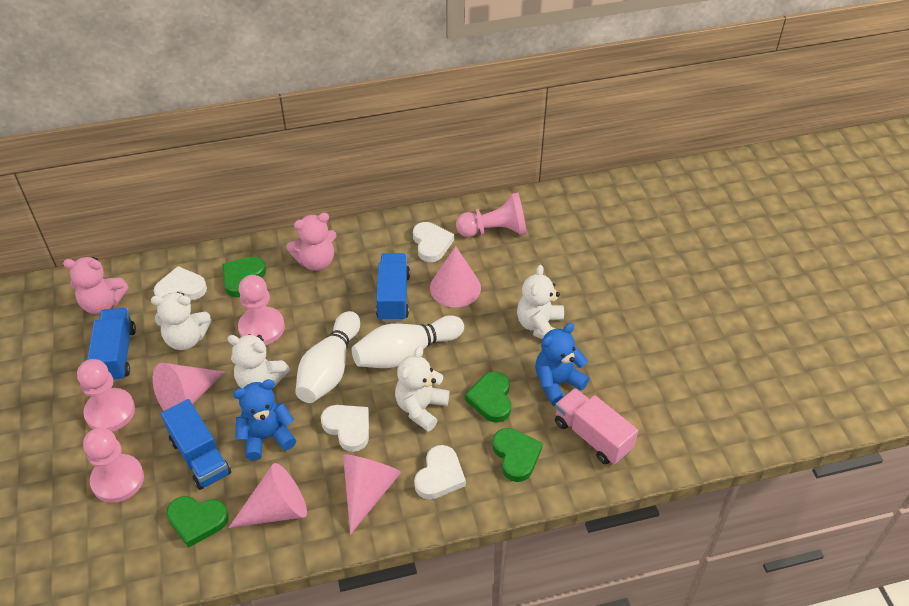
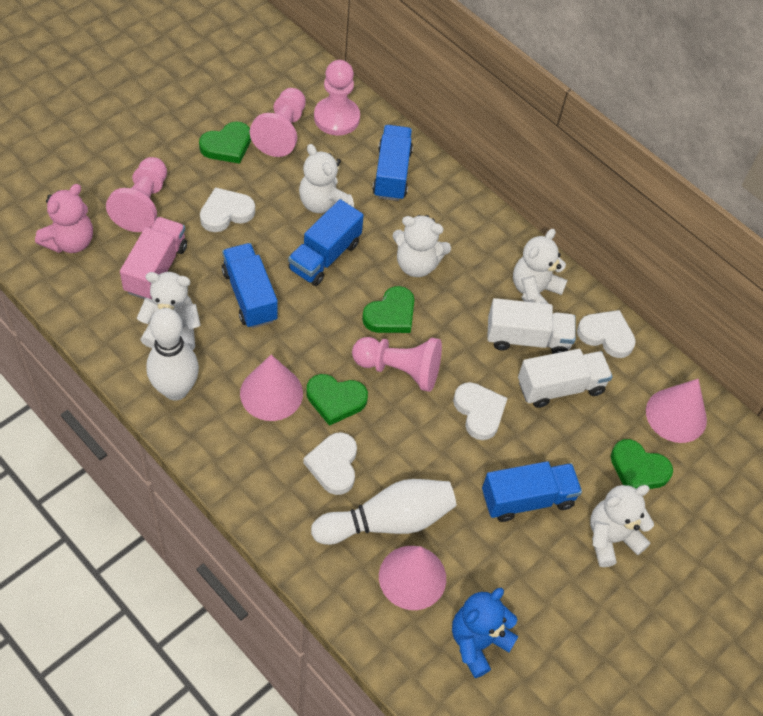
blue teddy bear: 2 -> 1
blue truck: 3 -> 4
pink cone: 4 -> 3
pink teddy bear: 2 -> 1
white teddy bear: 4 -> 5
white truck: 0 -> 2

